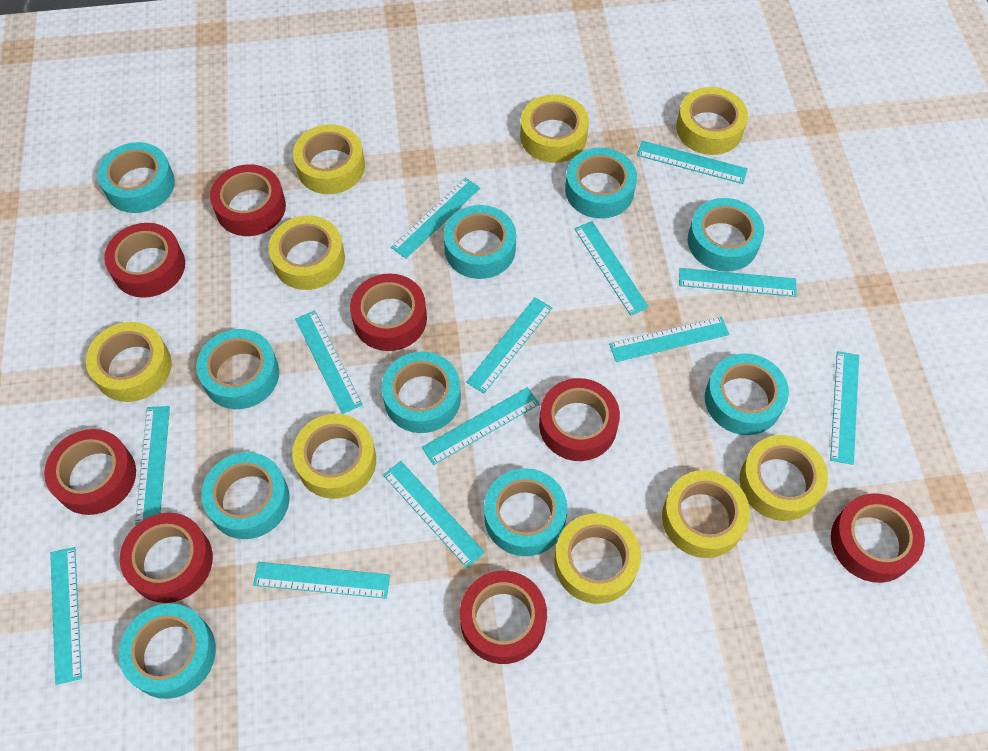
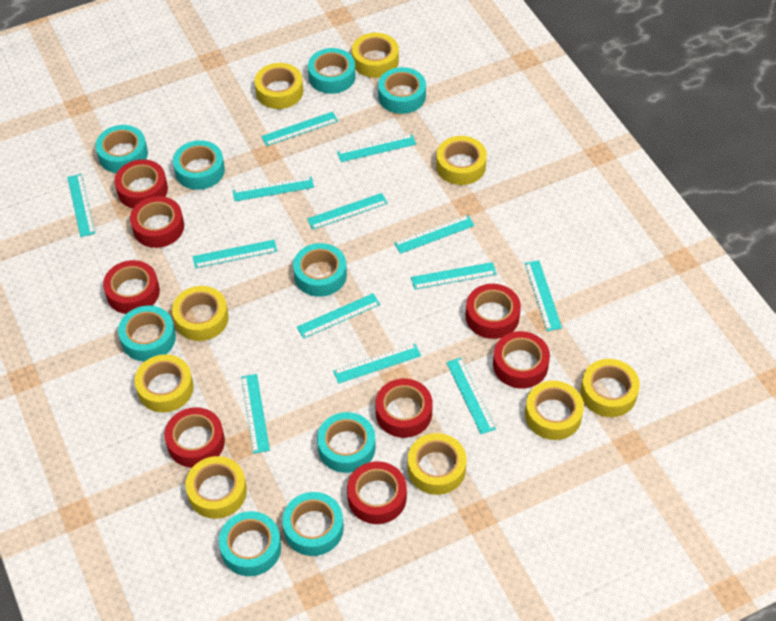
turquoise tape: 10 -> 9

